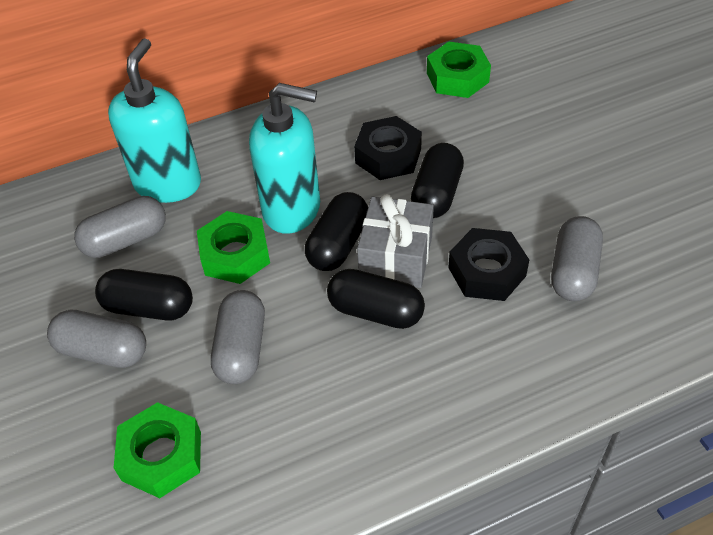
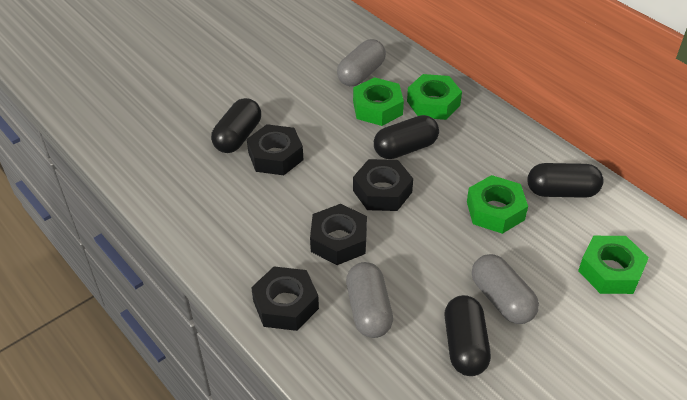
black nut: 2 -> 4
green nut: 3 -> 4
grey capsule: 4 -> 3
grey gift: 1 -> 0
turquoise soap dispenser: 2 -> 0

